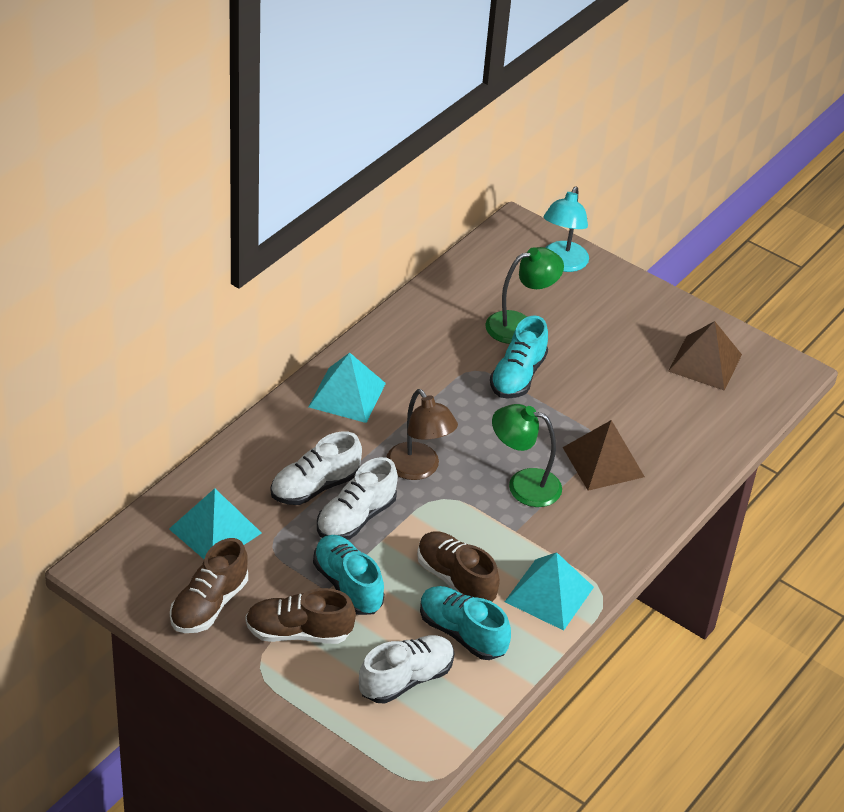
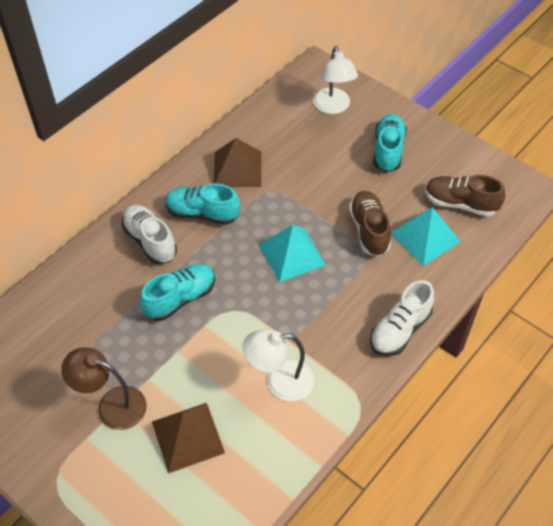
brown shoe: 3 -> 2
green lamp: 2 -> 0
turquoise lamp: 1 -> 0
turquoise pyramid: 3 -> 2
white lamp: 0 -> 2
white shoe: 3 -> 2

